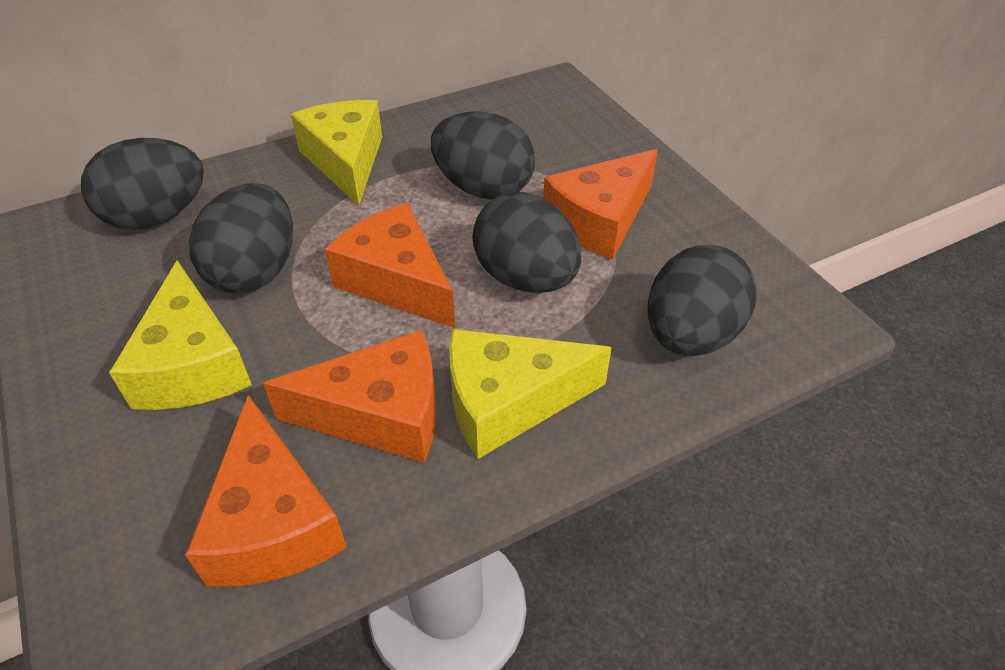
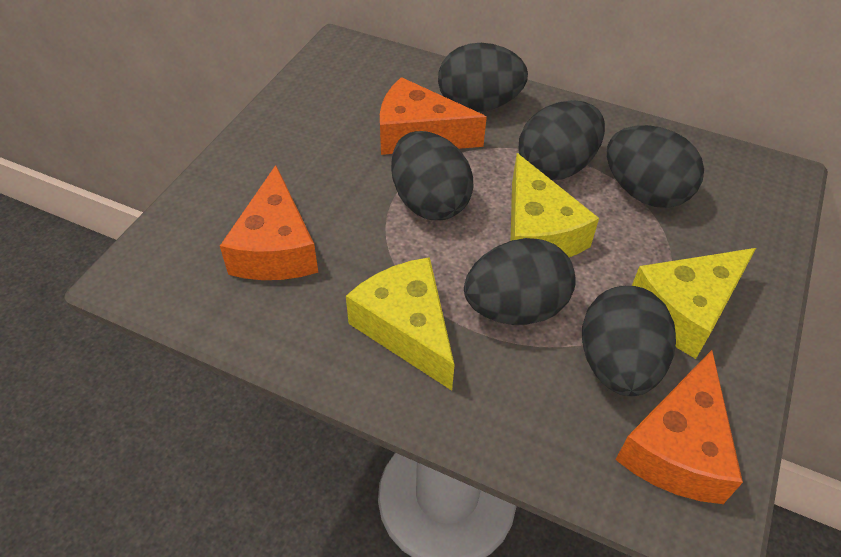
black egg: 5 -> 6
orange cheese: 4 -> 3

